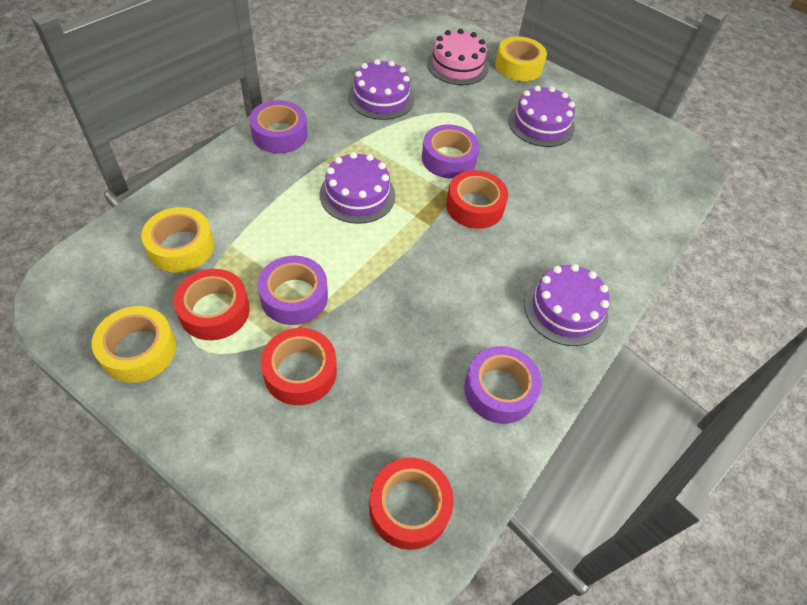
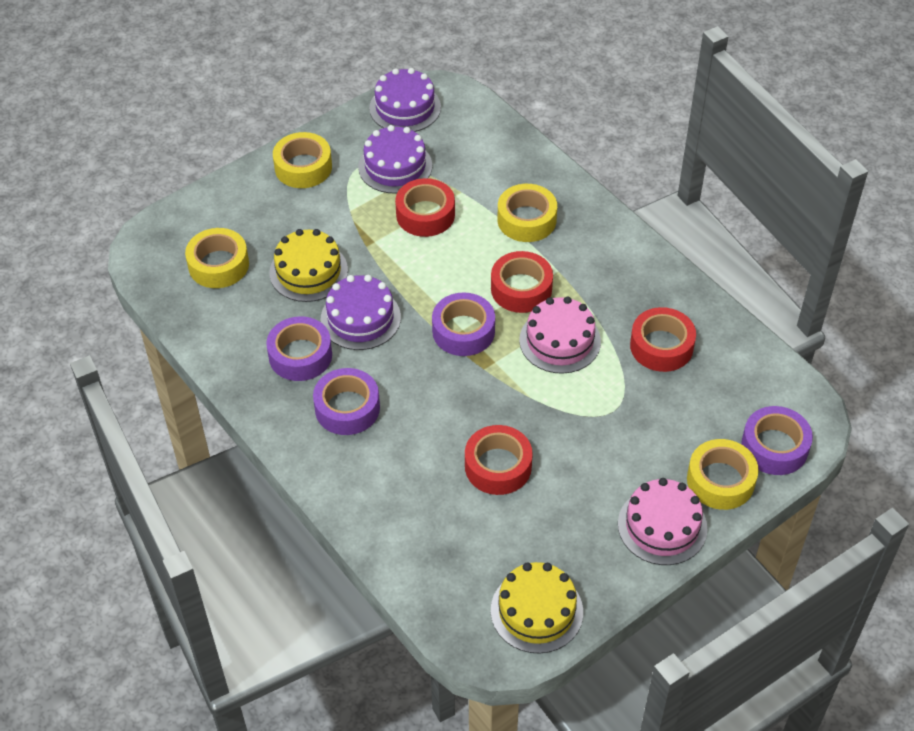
pink cake: 1 -> 2
purple cake: 4 -> 3
yellow cake: 0 -> 2
yellow tape: 3 -> 4

